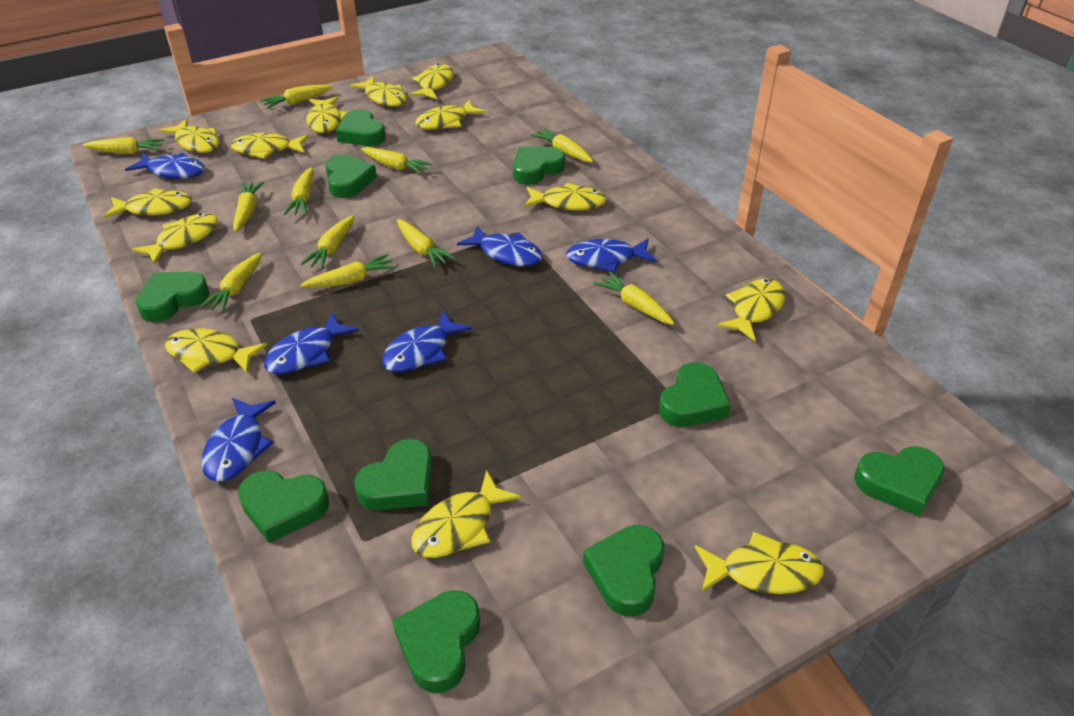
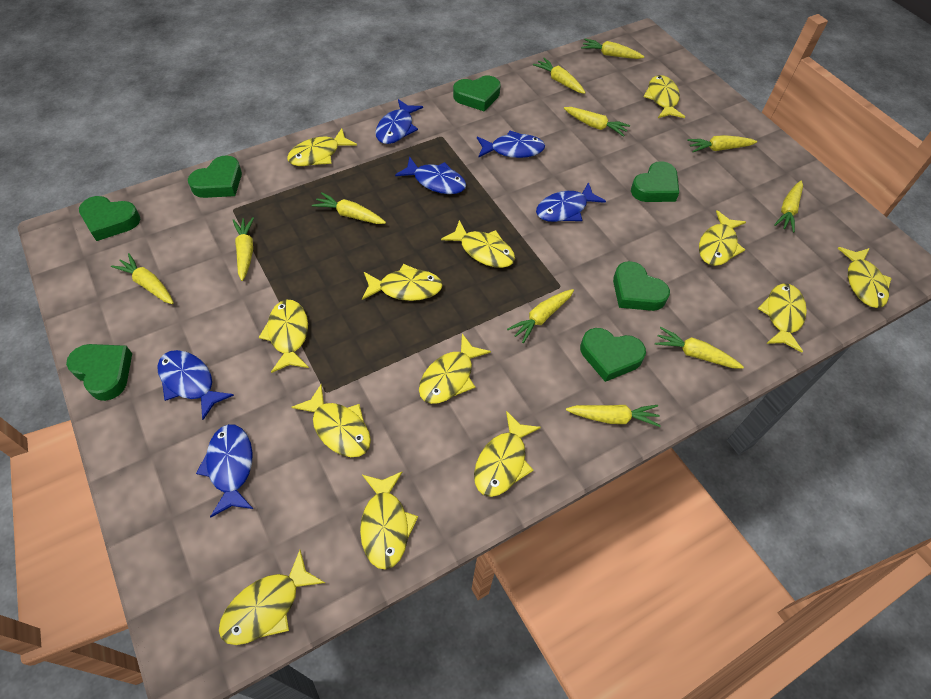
green heart: 10 -> 7

